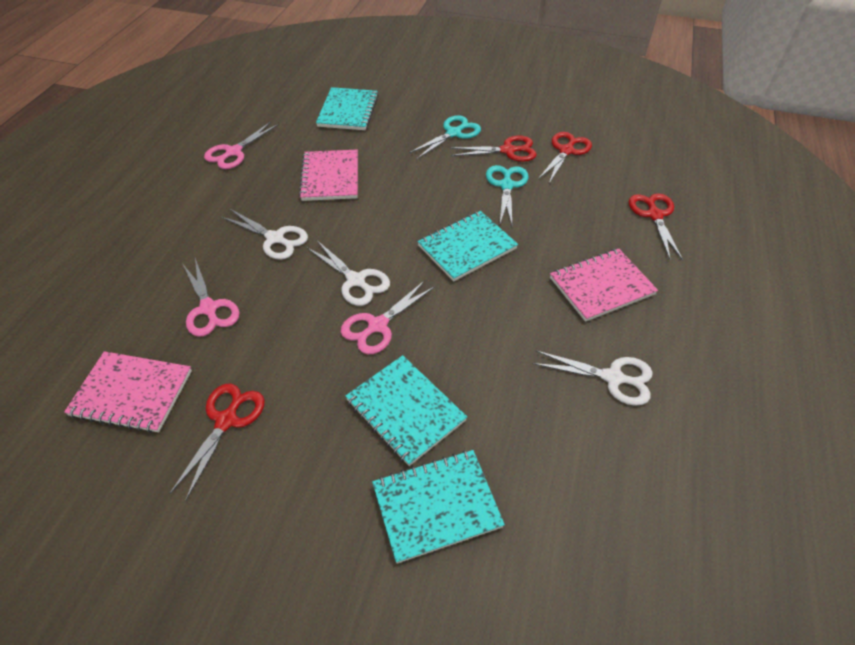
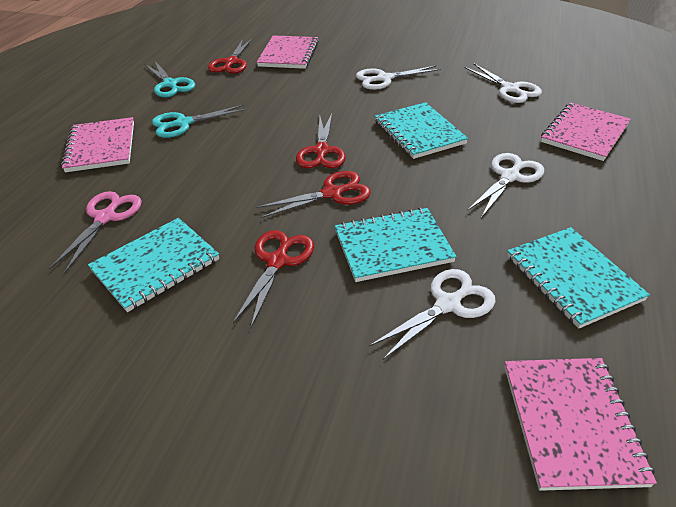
pink notebook: 3 -> 4
pink scissors: 3 -> 1
white scissors: 3 -> 4

